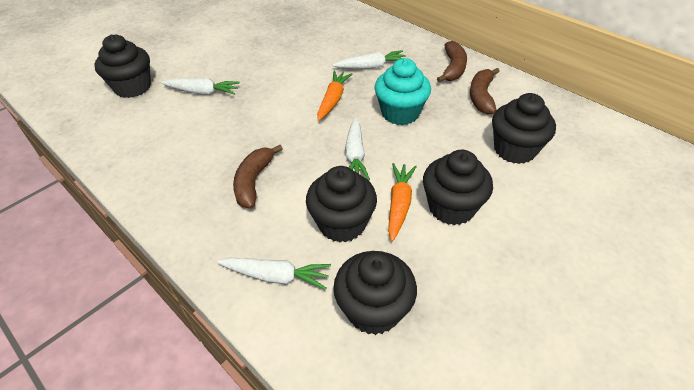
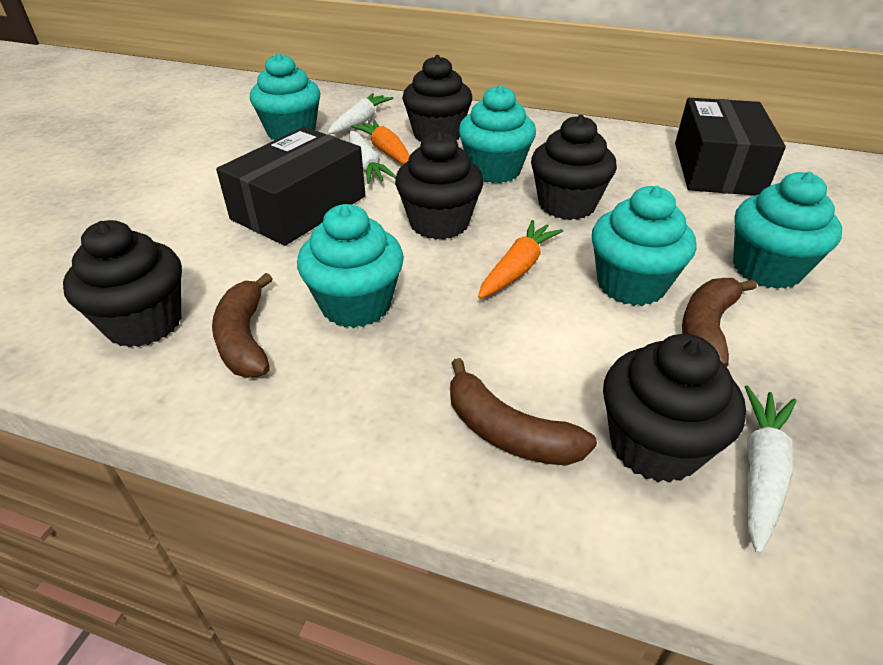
black box: 0 -> 2
turquoise cupcake: 1 -> 5
white carrot: 4 -> 3

